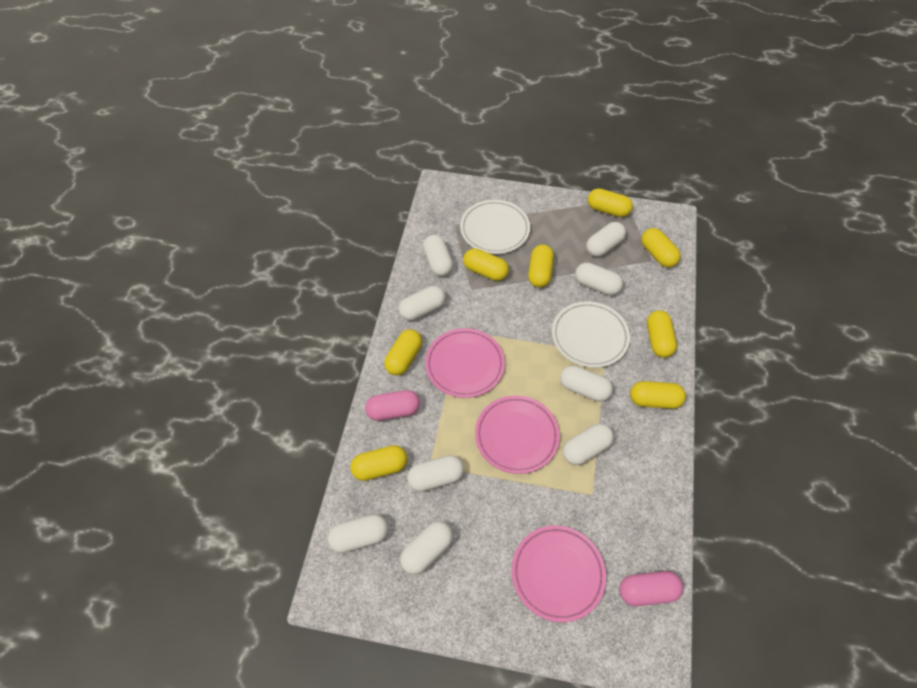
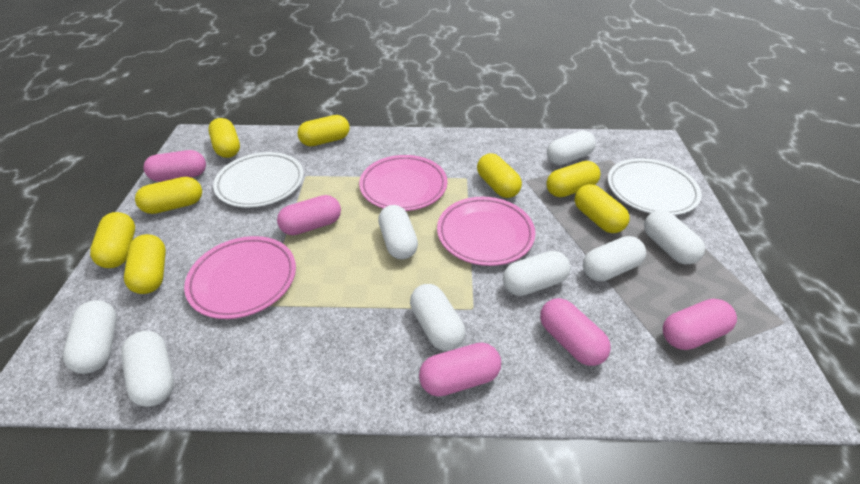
pink capsule: 2 -> 5
white capsule: 9 -> 8

